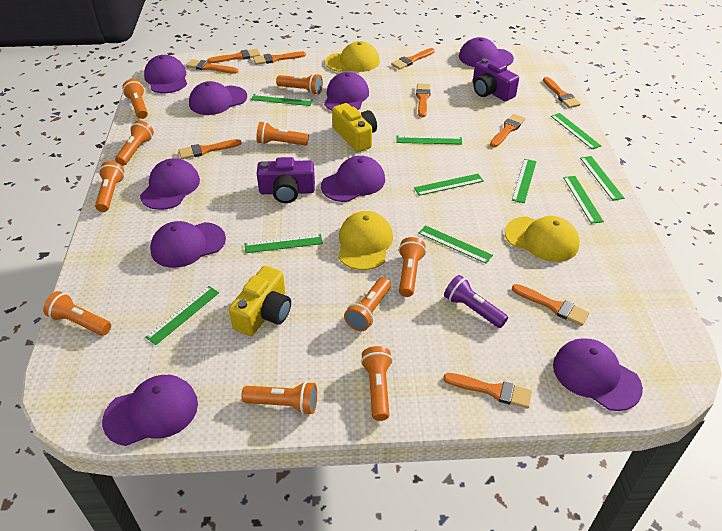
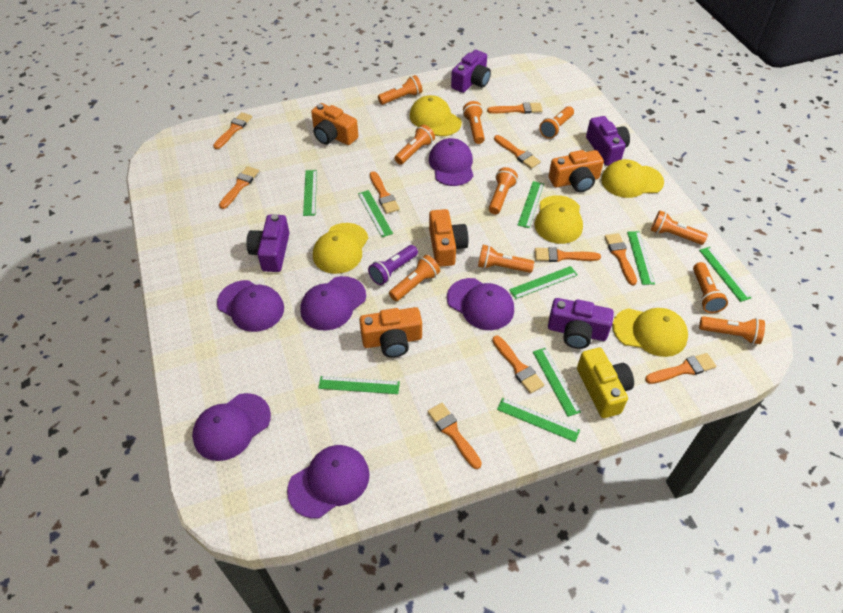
green ruler: 10 -> 9
orange camera: 0 -> 4
purple camera: 2 -> 4
purple cap: 9 -> 6
yellow camera: 2 -> 1
yellow cap: 3 -> 5

